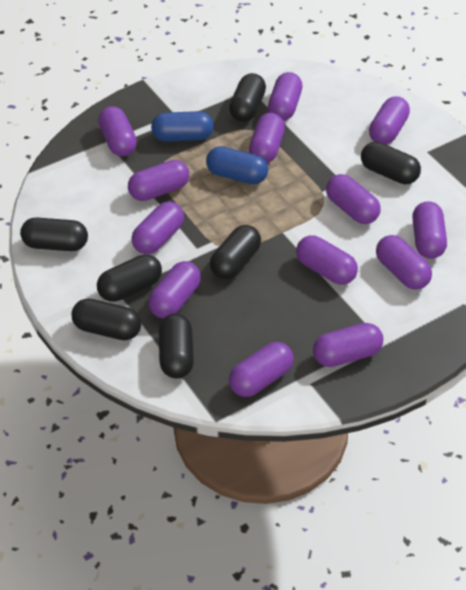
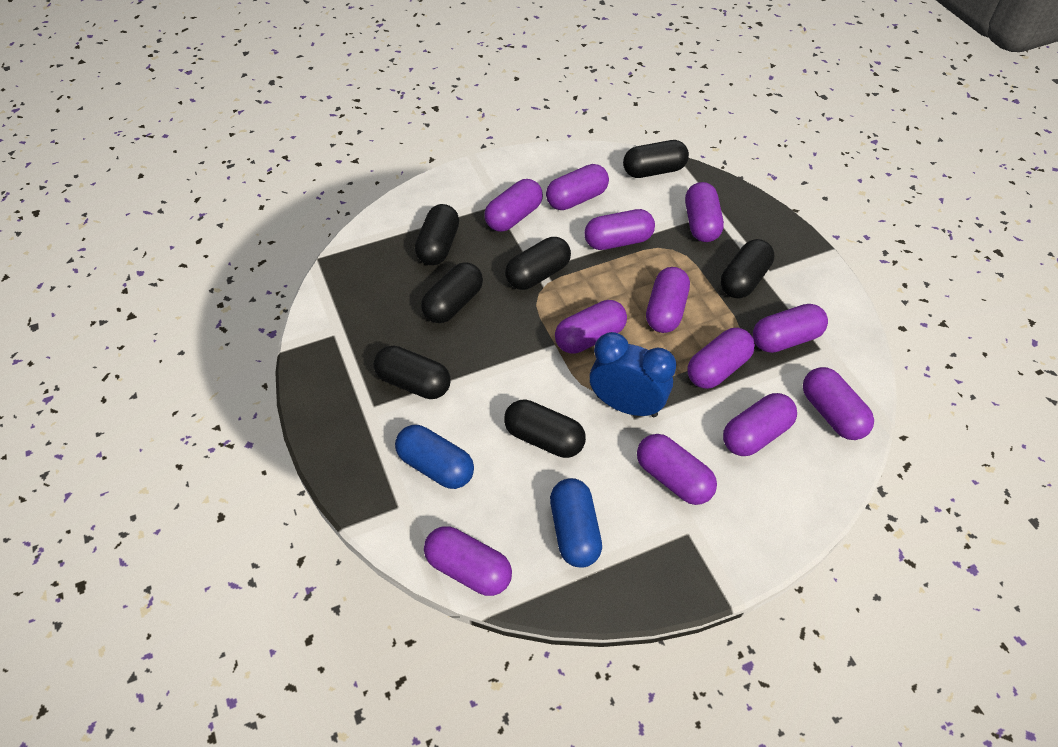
blue clock: 0 -> 1
purple capsule: 13 -> 12

